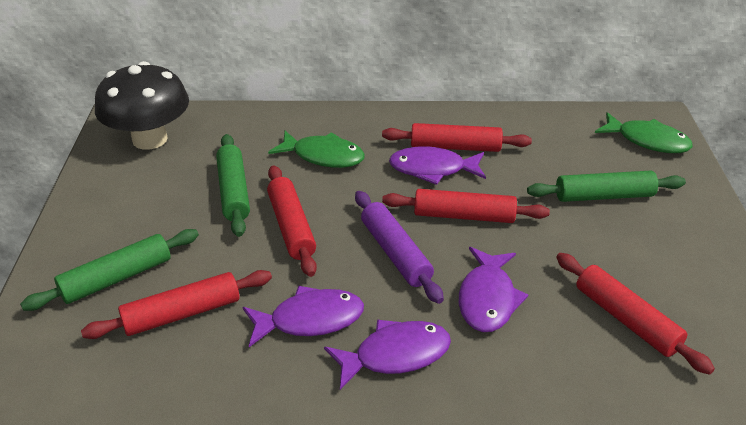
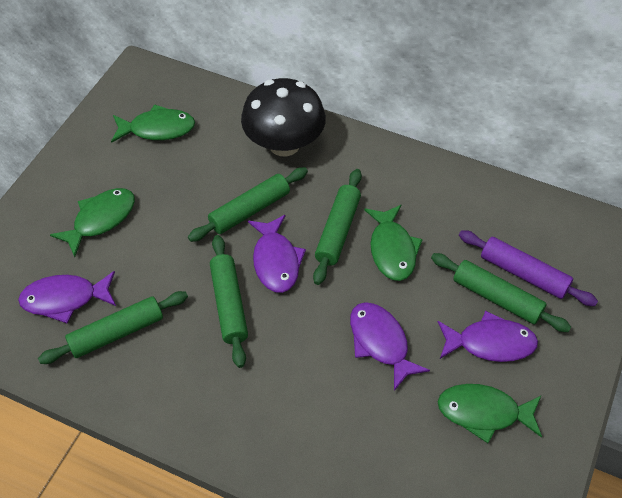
green fish: 2 -> 4
green rolling pin: 3 -> 5
red rolling pin: 5 -> 0

